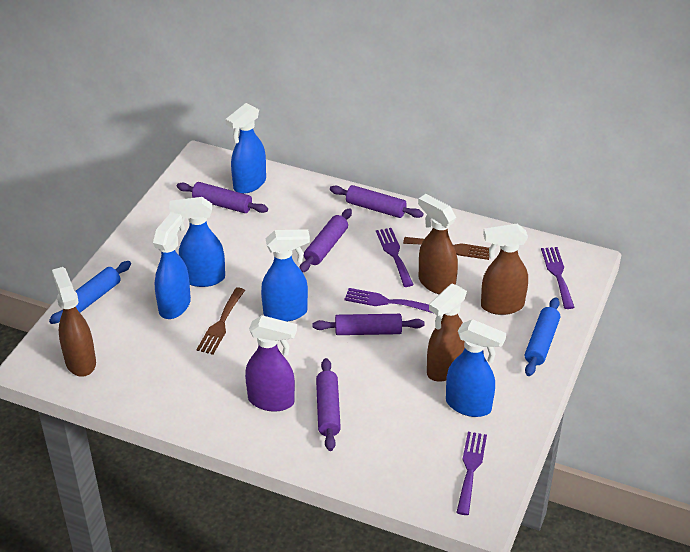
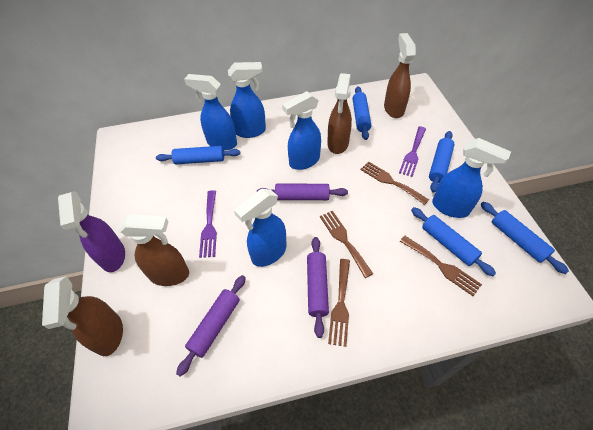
blue rolling pin: 2 -> 5
brown fork: 2 -> 4
purple fork: 4 -> 2
purple rolling pin: 5 -> 3

